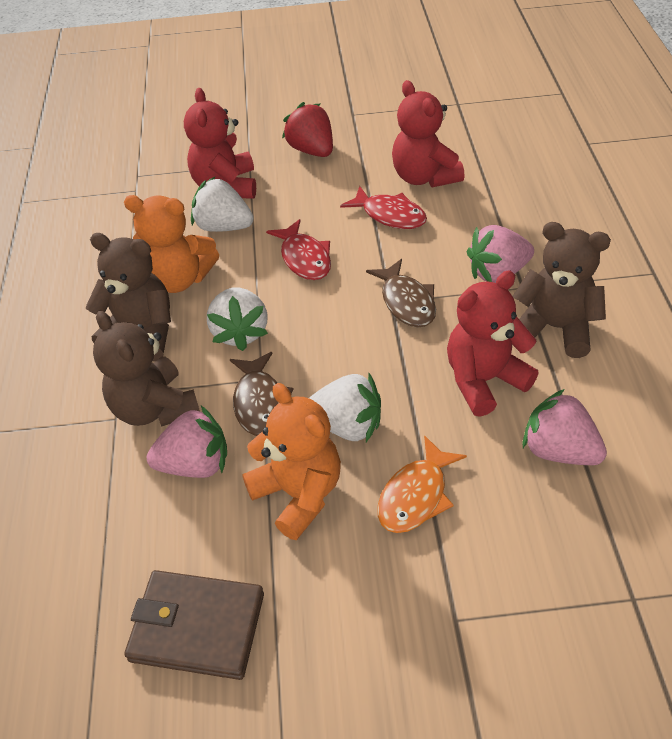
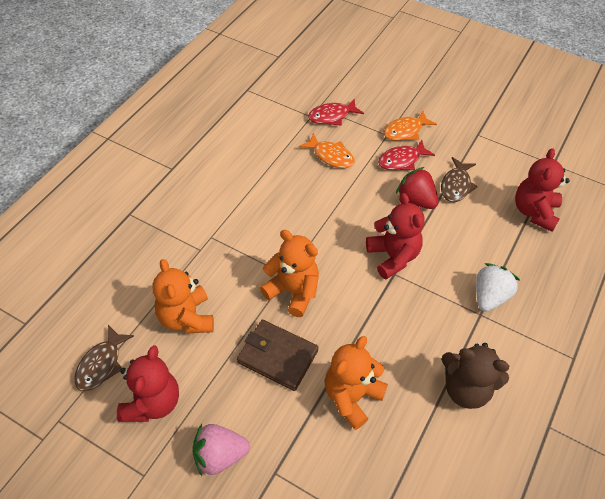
brown teddy bear: 3 -> 1
orange fish: 1 -> 2
orange teddy bear: 2 -> 3
pink strawberry: 3 -> 1
white strawberry: 3 -> 1

